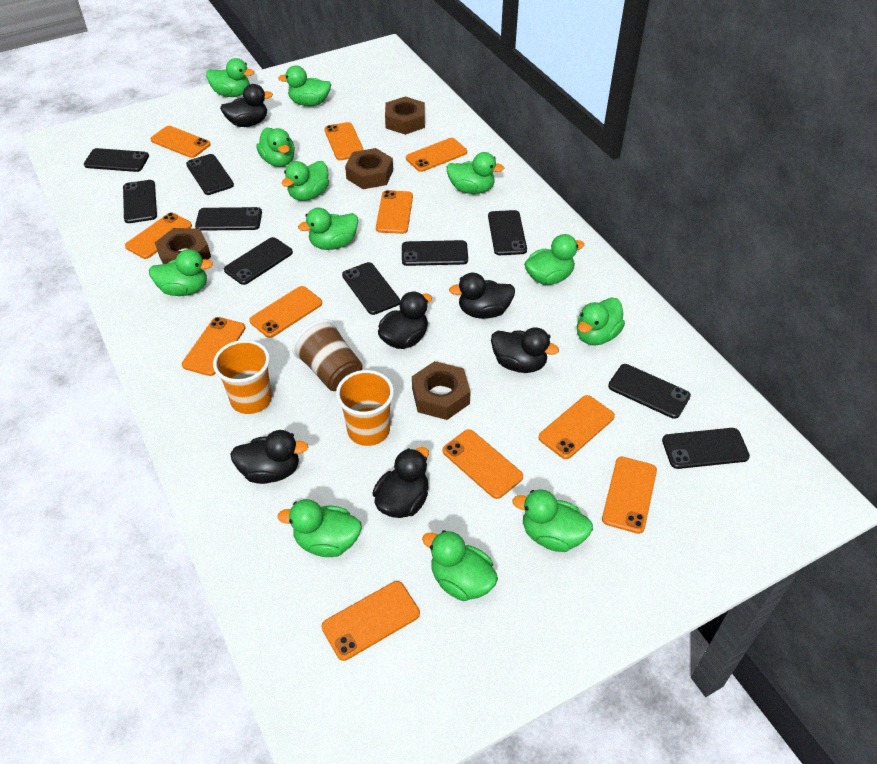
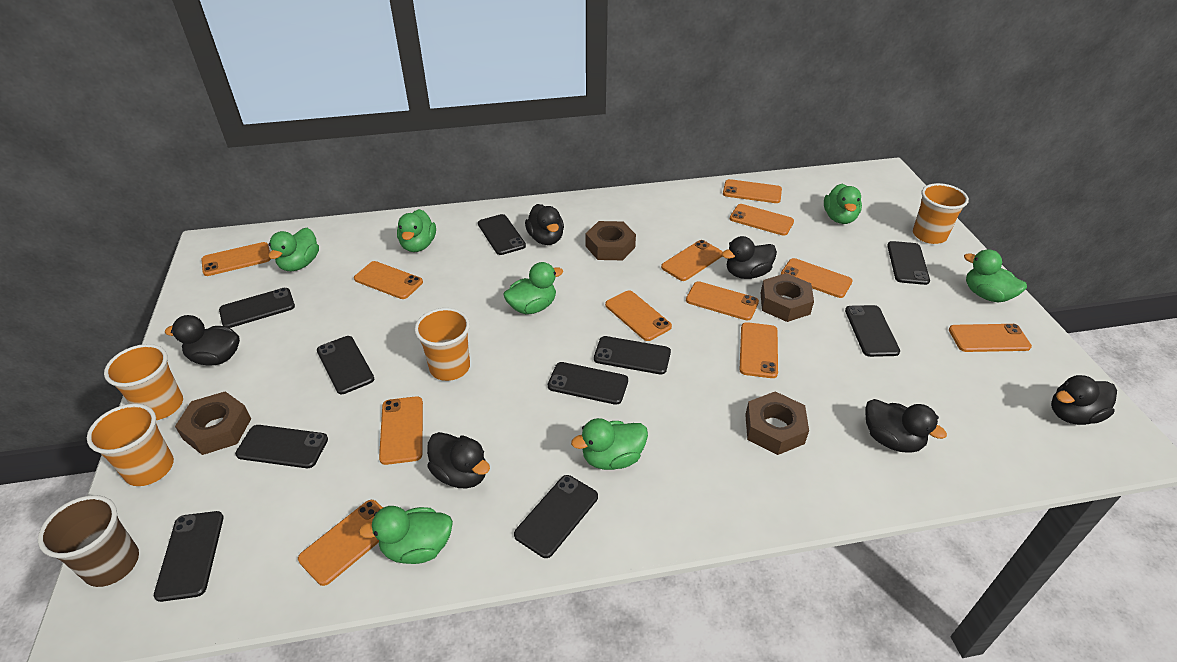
green duck: 12 -> 7
orange cup: 2 -> 4
orange phone: 11 -> 12

